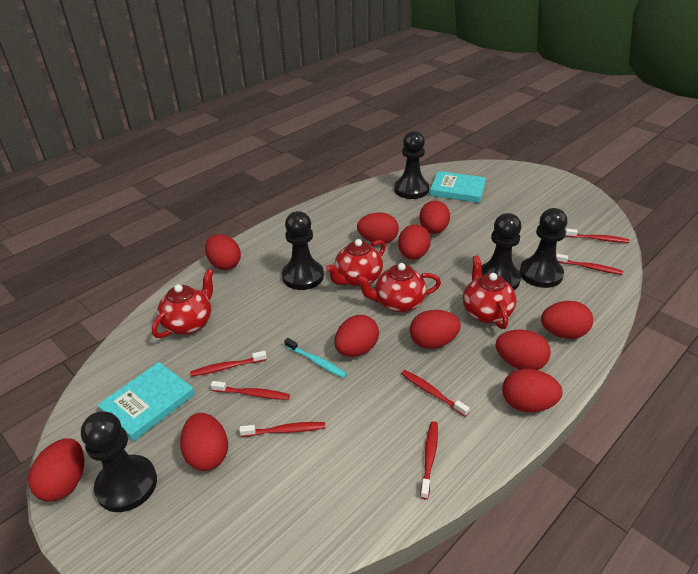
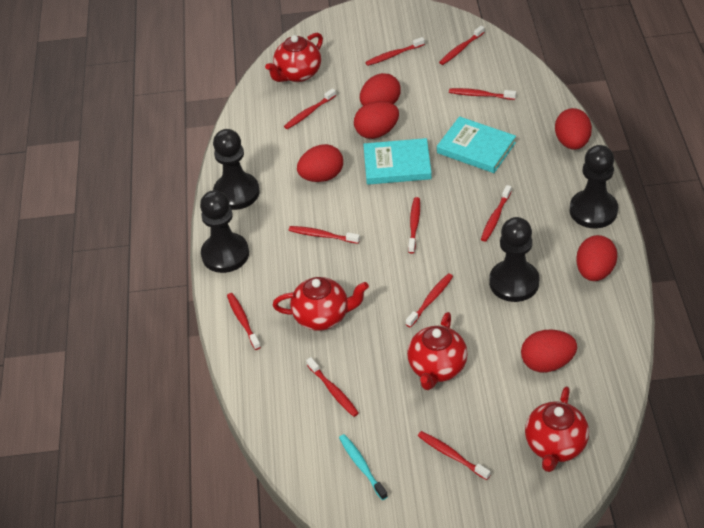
black pawn: 5 -> 4
red egg: 11 -> 6
red toothbrush: 7 -> 11

